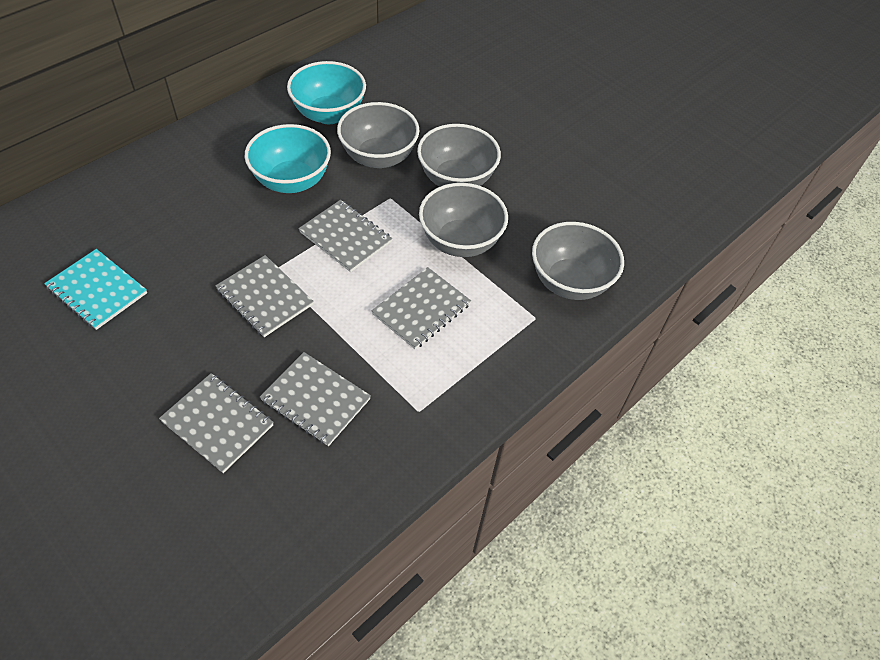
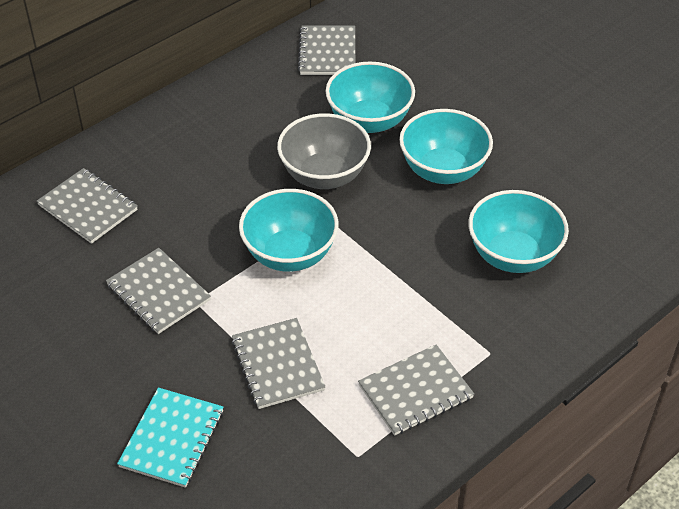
grey bowl: 4 -> 1
turquoise bowl: 2 -> 4

